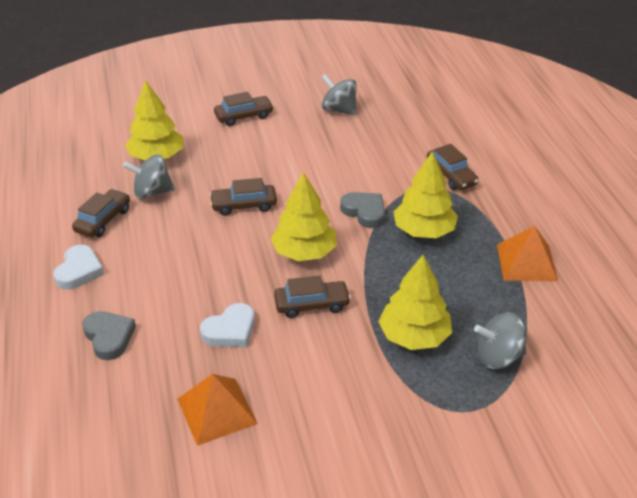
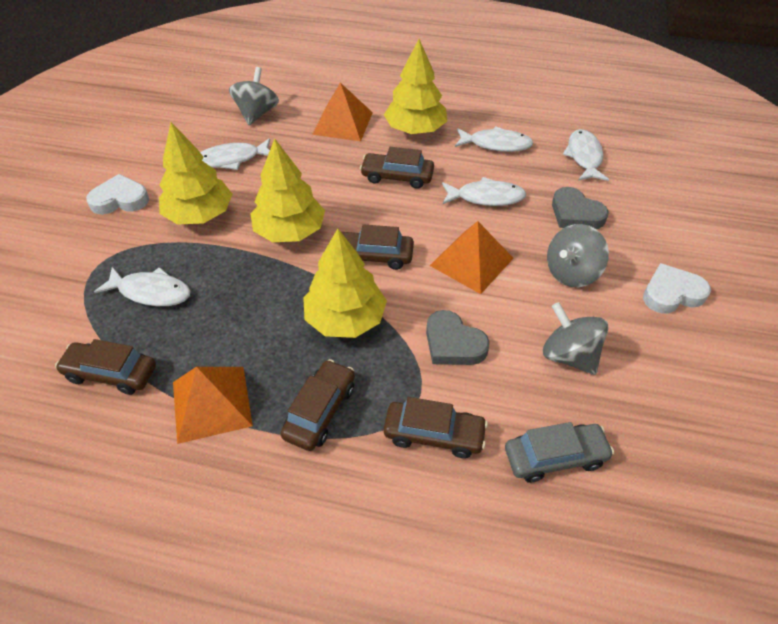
grey car: 0 -> 1
orange pyramid: 2 -> 3
white fish: 0 -> 5

